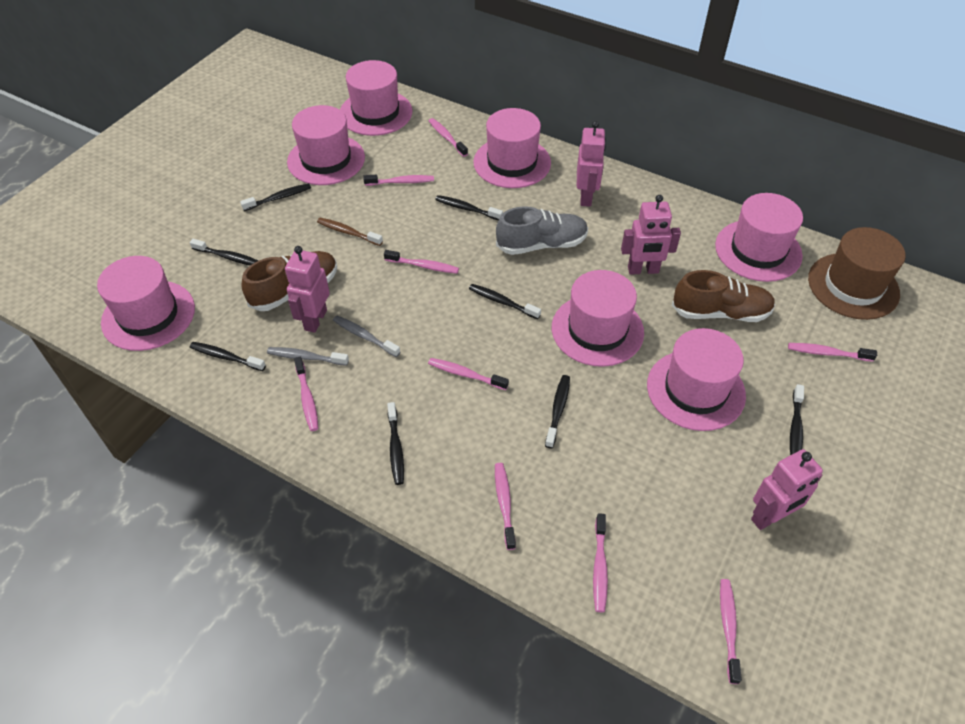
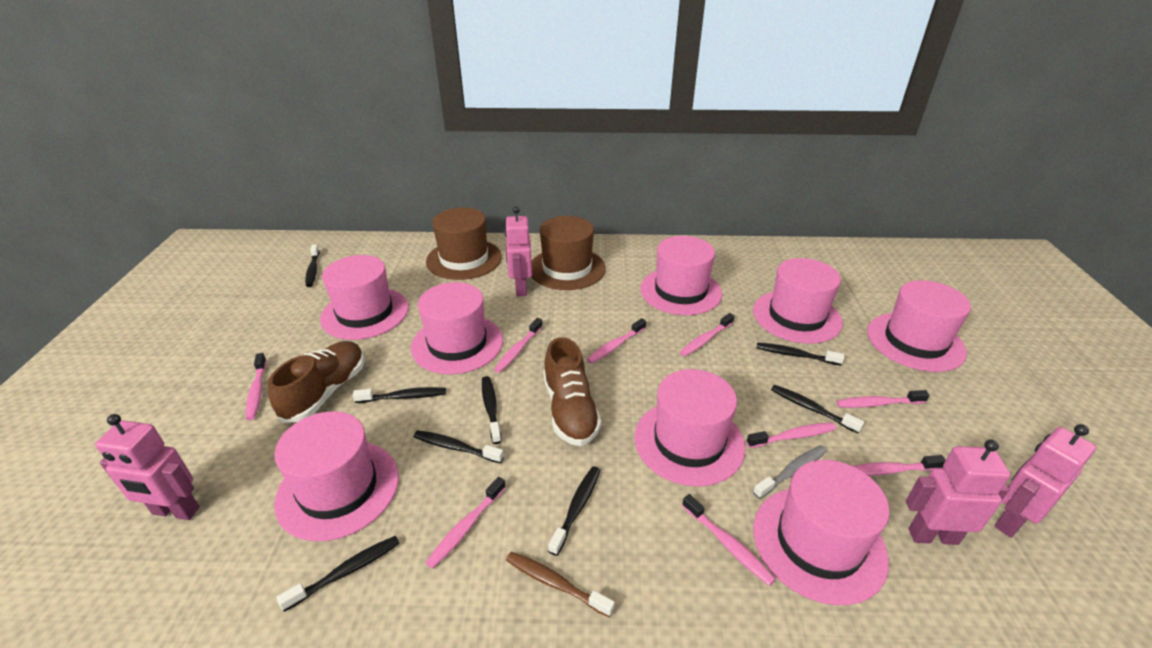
brown hat: 1 -> 2
grey shoe: 1 -> 0
grey toothbrush: 2 -> 1
pink hat: 7 -> 8

